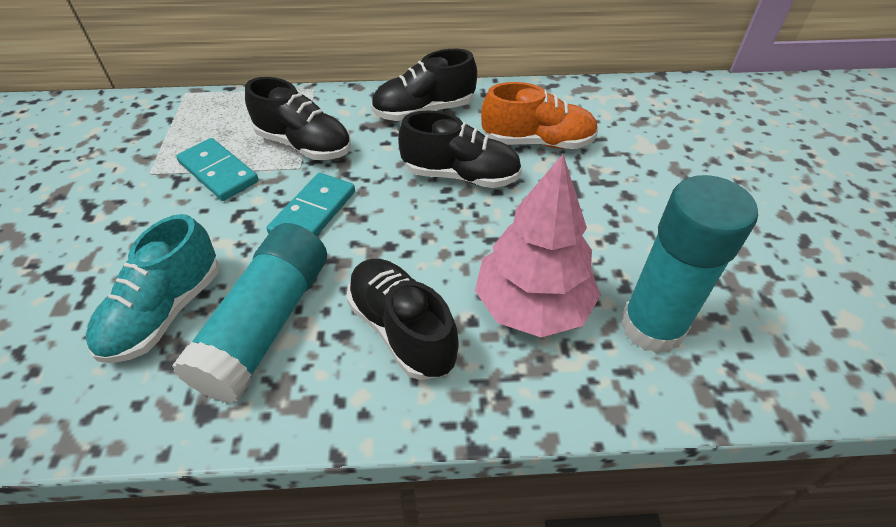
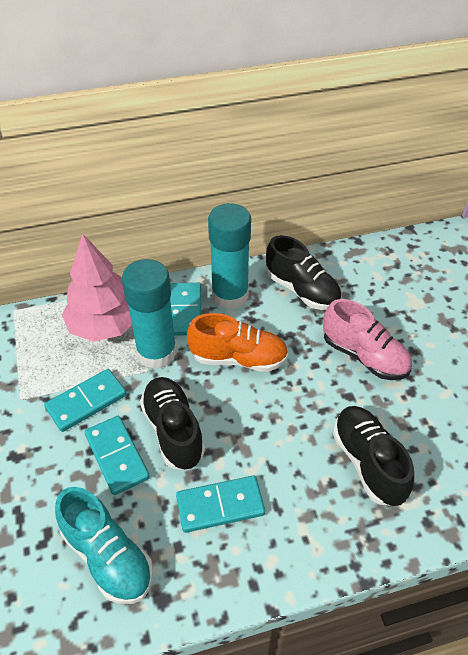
black shoe: 4 -> 3
pink shoe: 0 -> 1
turquoise domino: 2 -> 4

